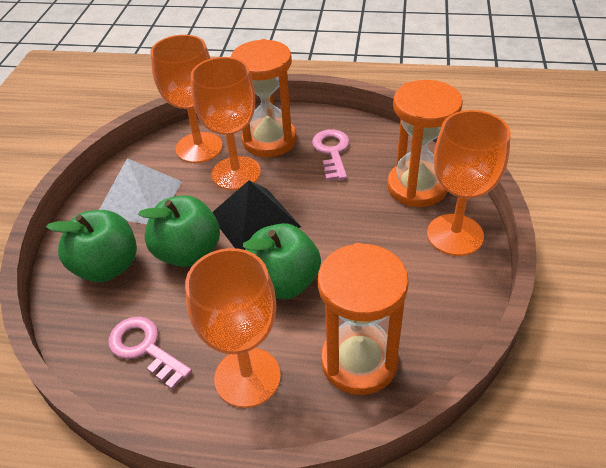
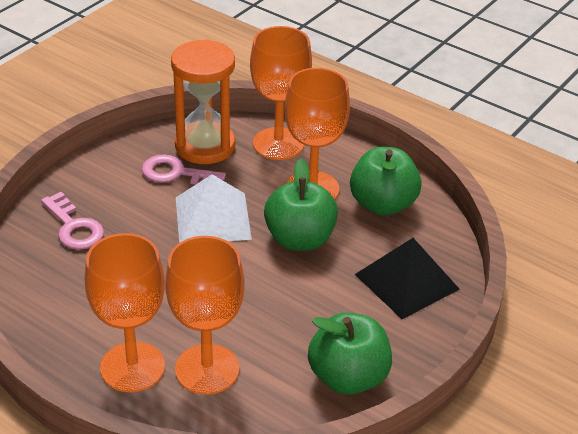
orange hourglass: 3 -> 1

